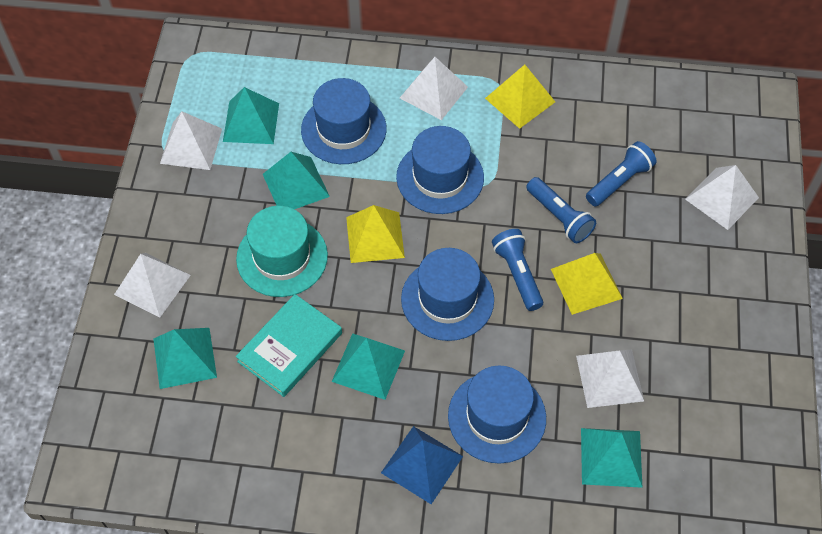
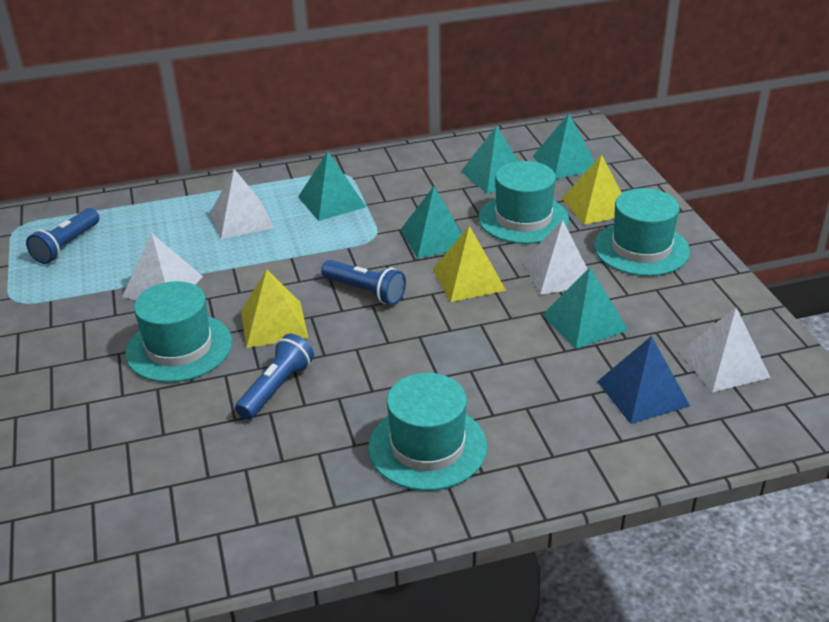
blue hat: 4 -> 0
turquoise book: 1 -> 0
turquoise hat: 1 -> 4
white pyramid: 5 -> 4

